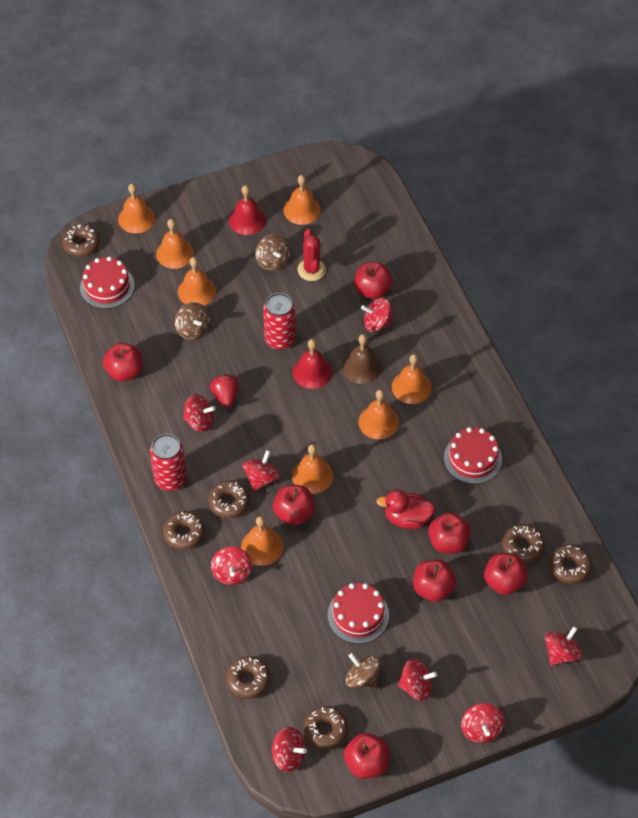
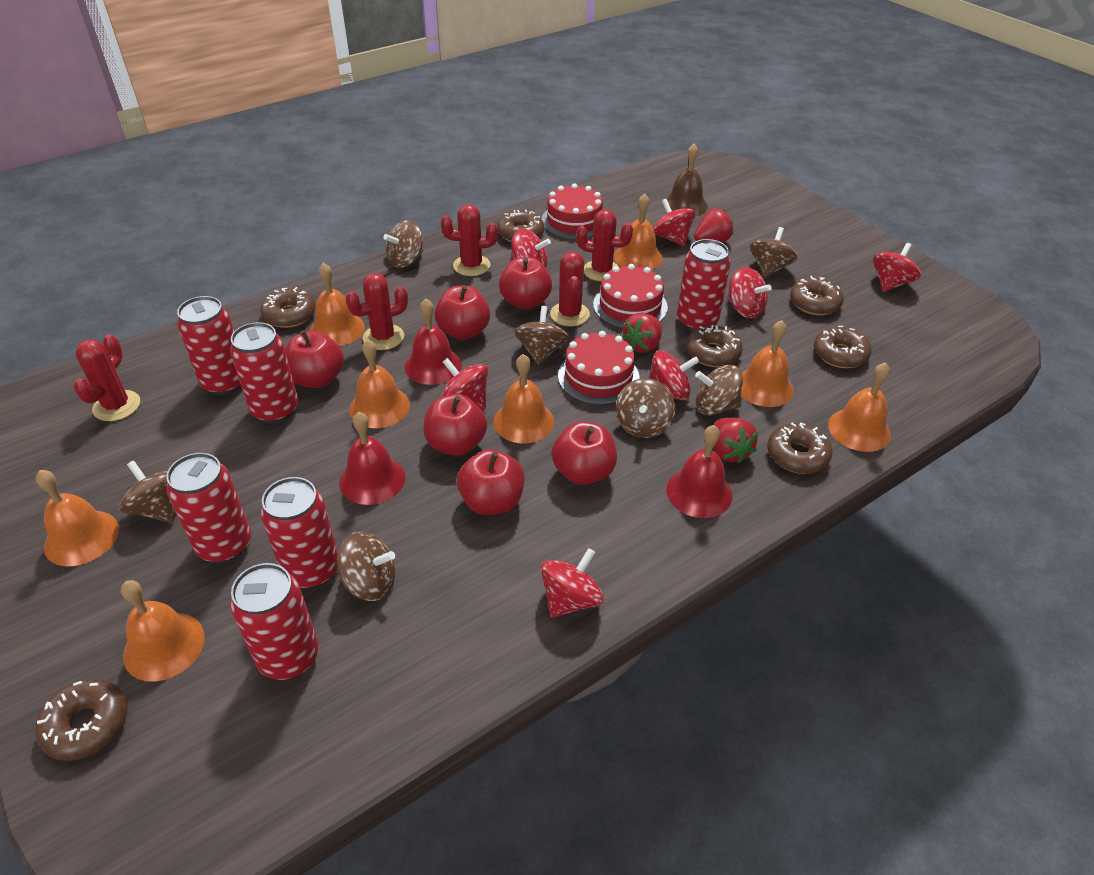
brown spinning top: 3 -> 7
red apple: 7 -> 6
red bell: 2 -> 3
red cactus: 1 -> 5
red can: 2 -> 6
red duck: 1 -> 0
red spinning top: 8 -> 7
red strawberry: 1 -> 3

